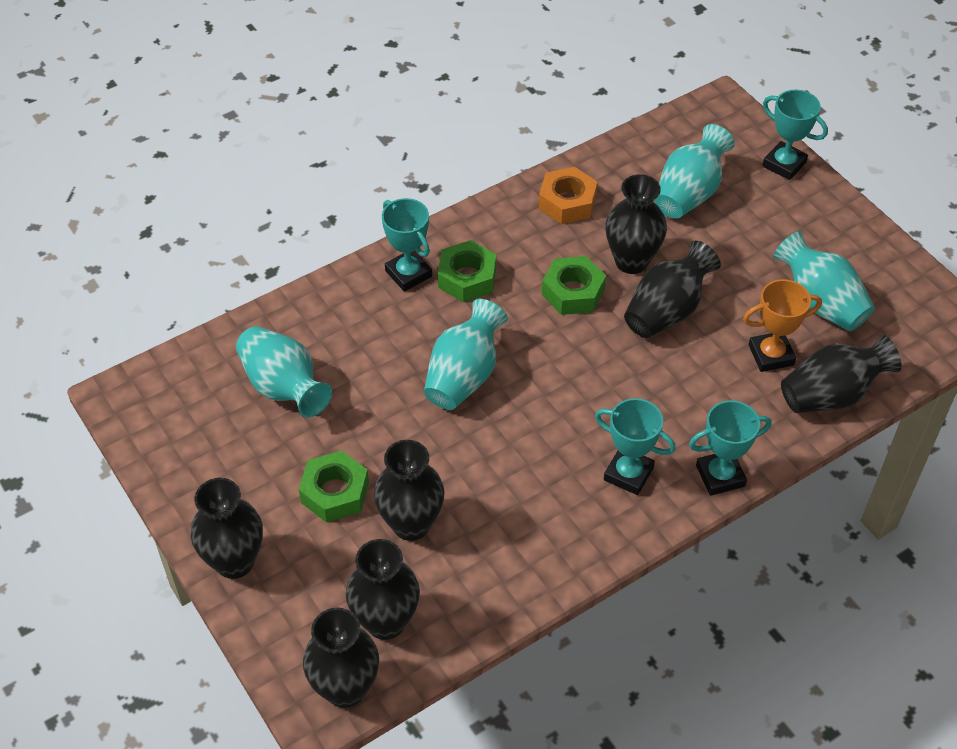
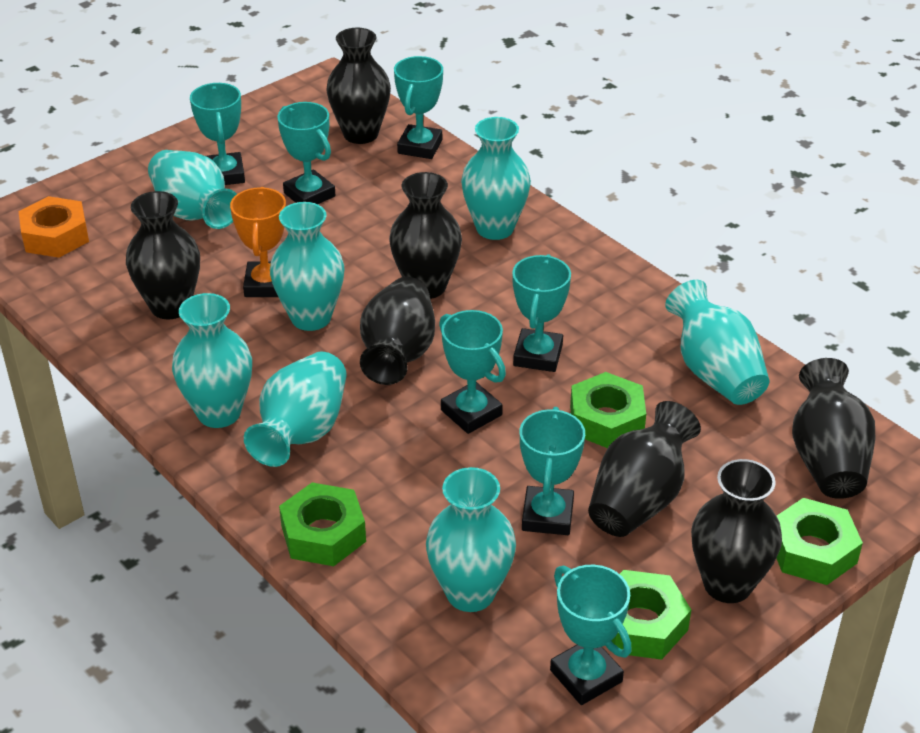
green nut: 3 -> 4
turquoise trophy: 4 -> 7
turquoise vase: 4 -> 7

